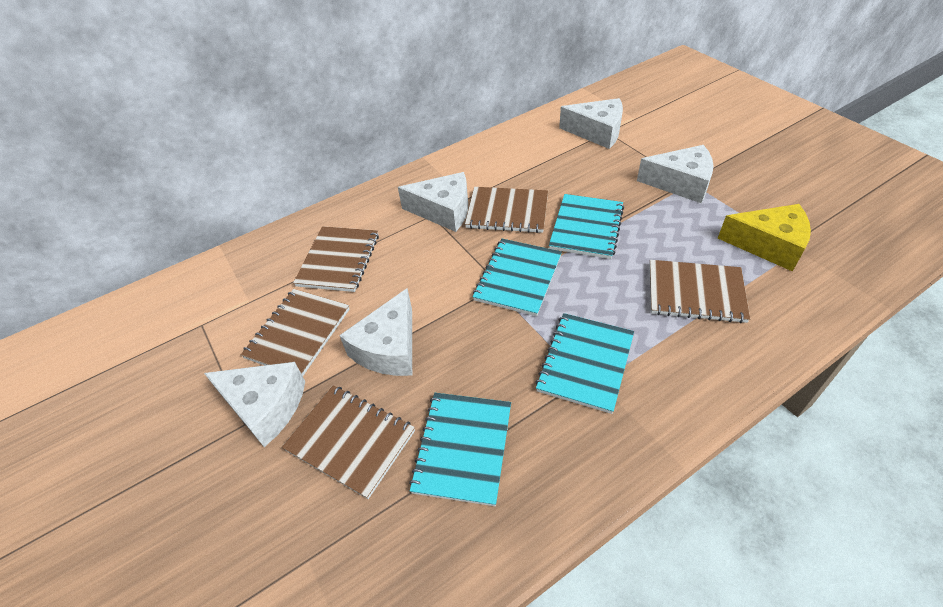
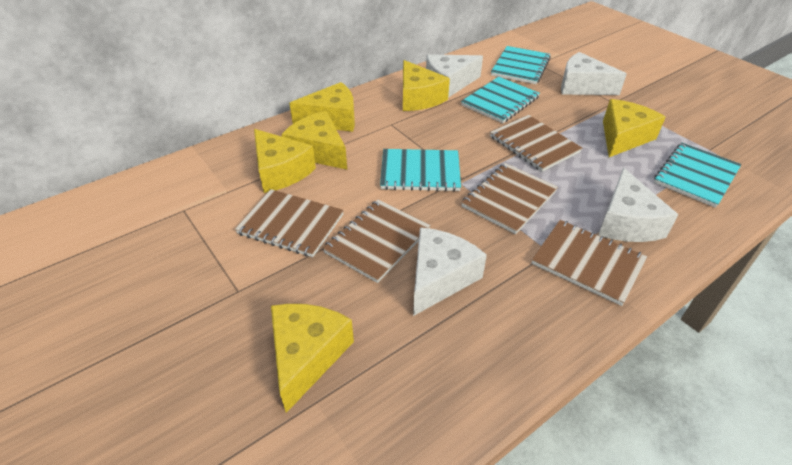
white cheese: 5 -> 4
yellow cheese: 1 -> 6

